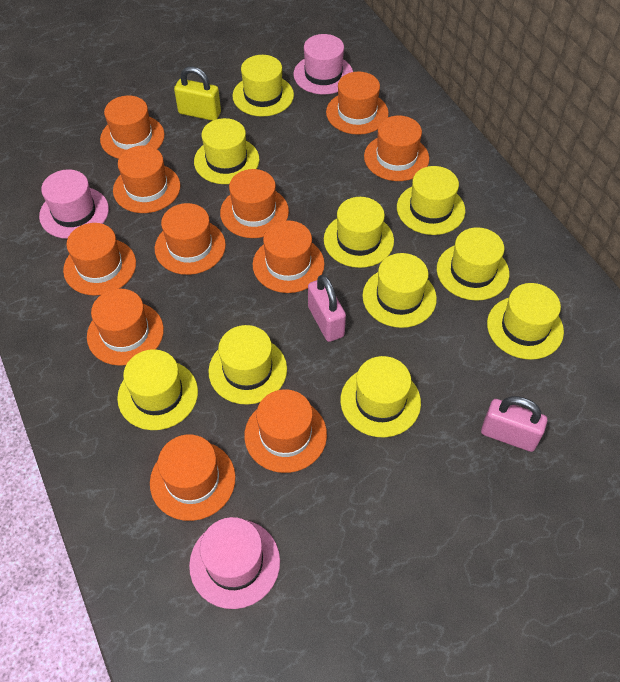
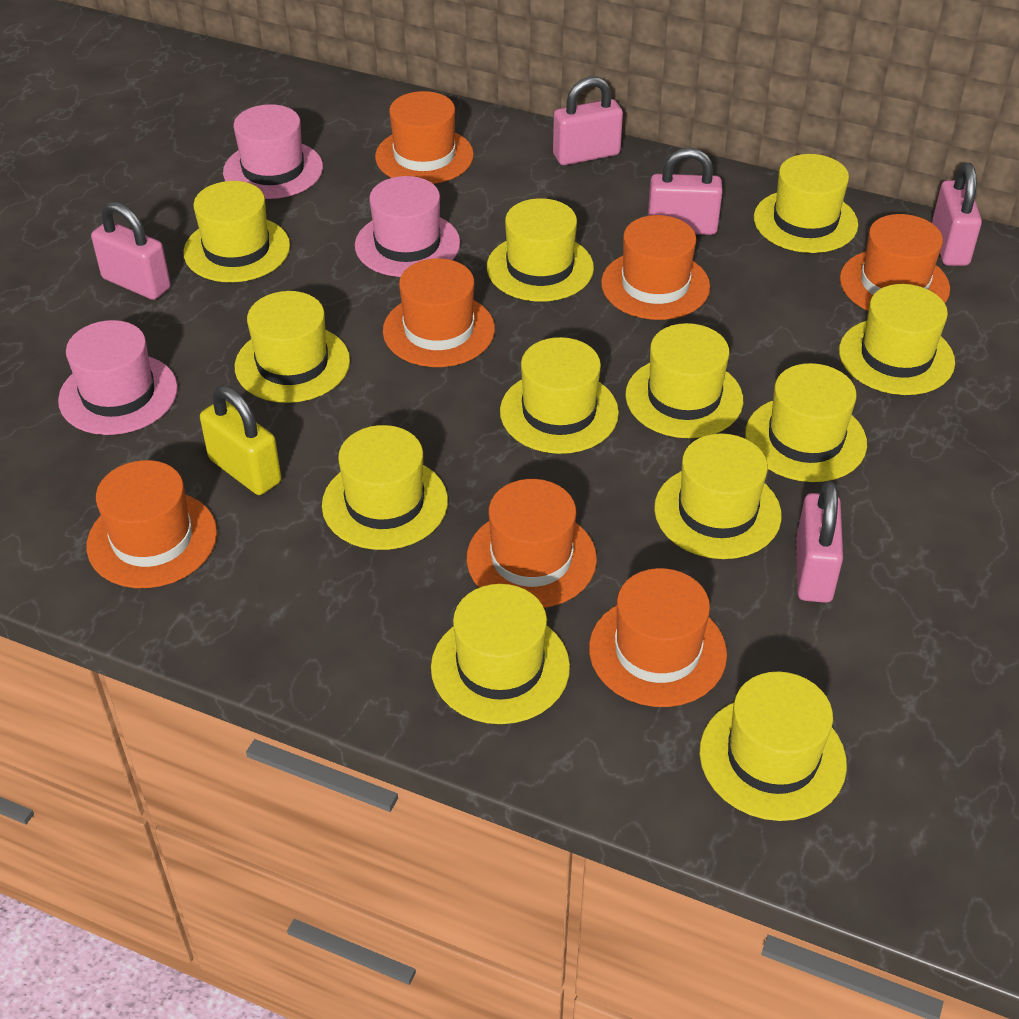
orange hat: 11 -> 7
pink padlock: 2 -> 5
yellow hat: 10 -> 12

